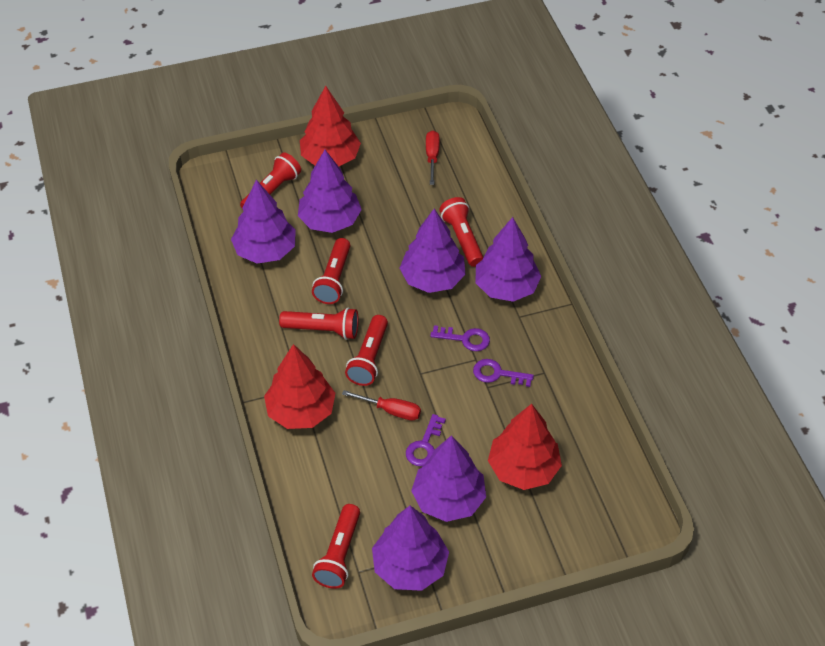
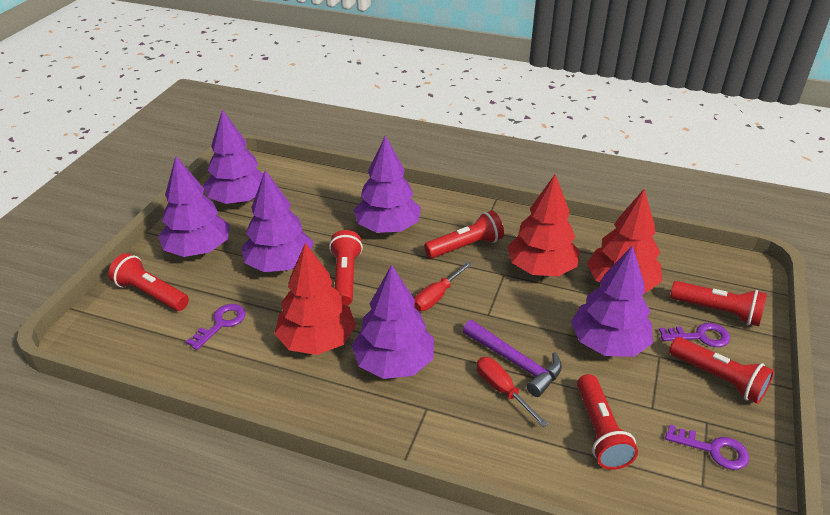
purple hammer: 0 -> 1

